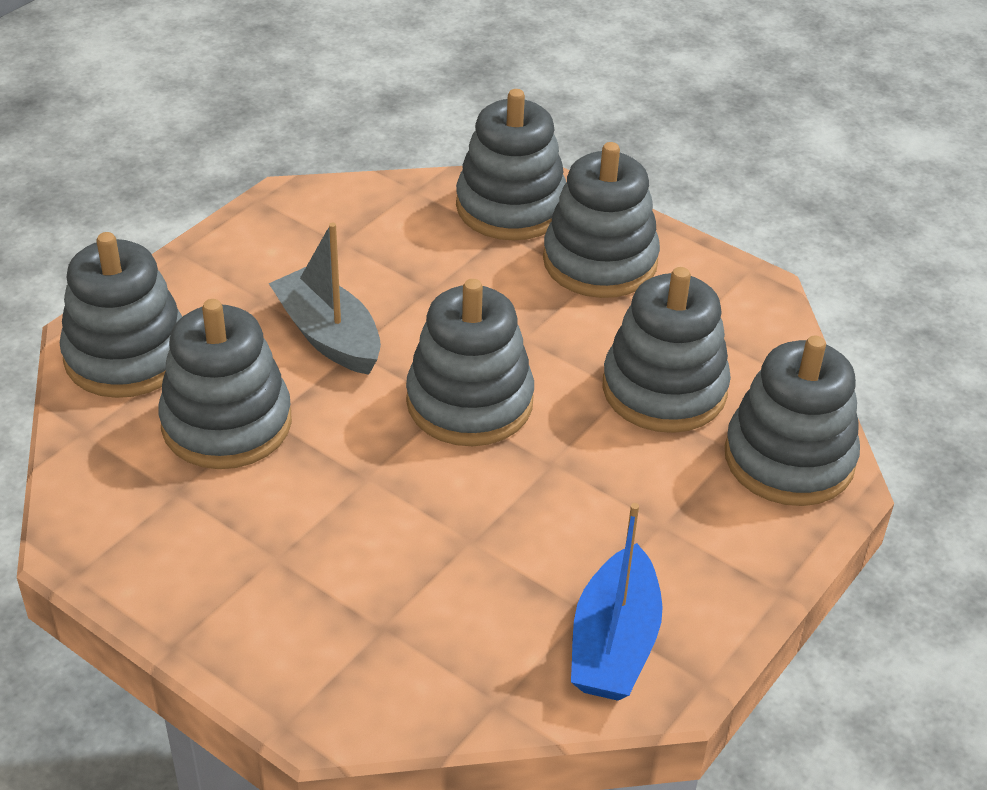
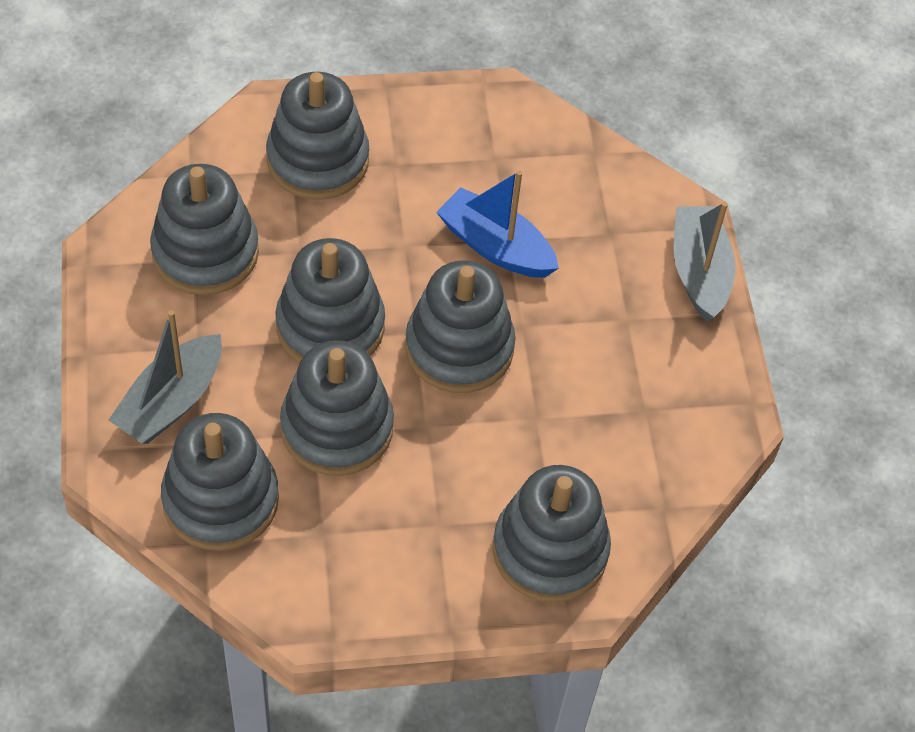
grey boat: 1 -> 2

